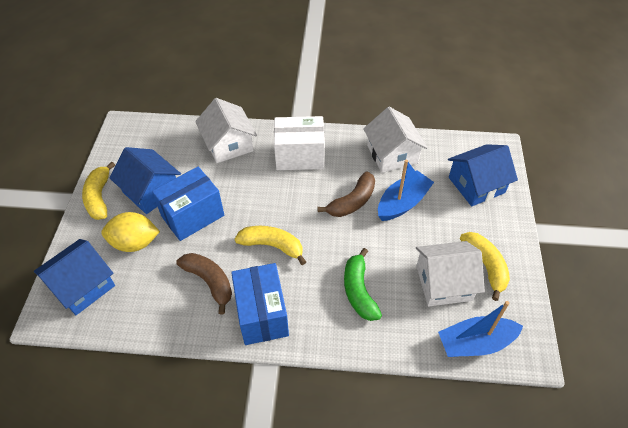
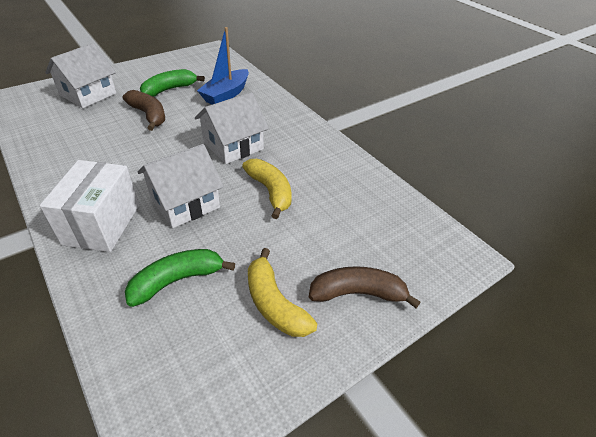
blue boat: 2 -> 1
blue box: 2 -> 0
blue house: 3 -> 0
green banana: 1 -> 2
yellow banana: 3 -> 2
yellow lemon: 1 -> 0

